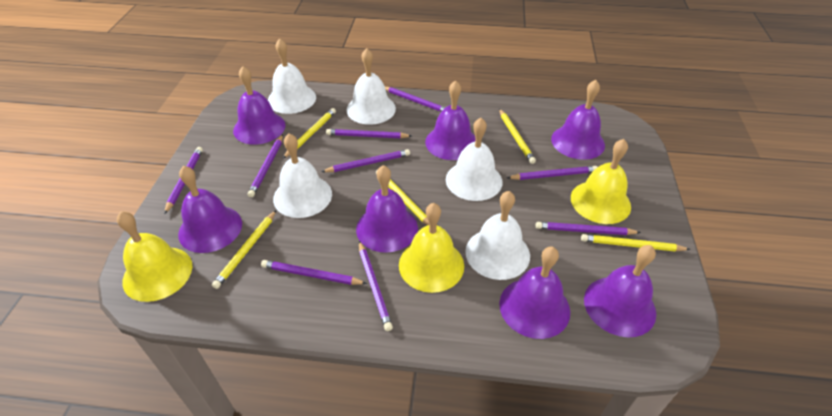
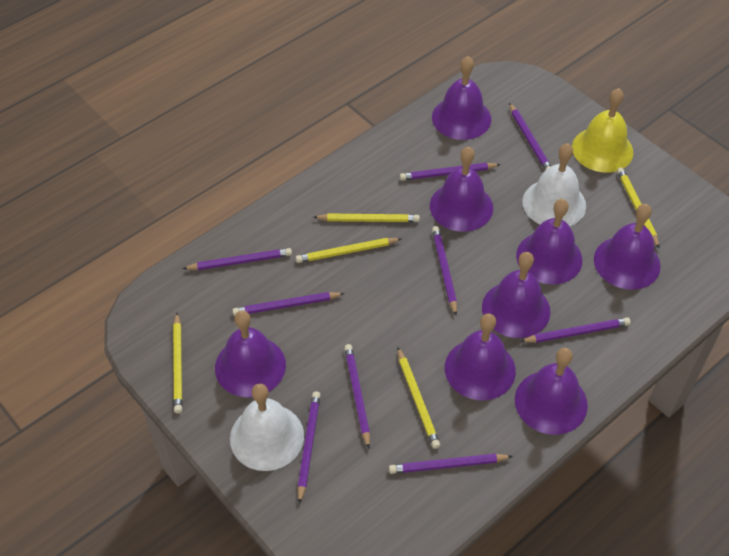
purple bell: 7 -> 8
white bell: 5 -> 2
yellow bell: 3 -> 1

